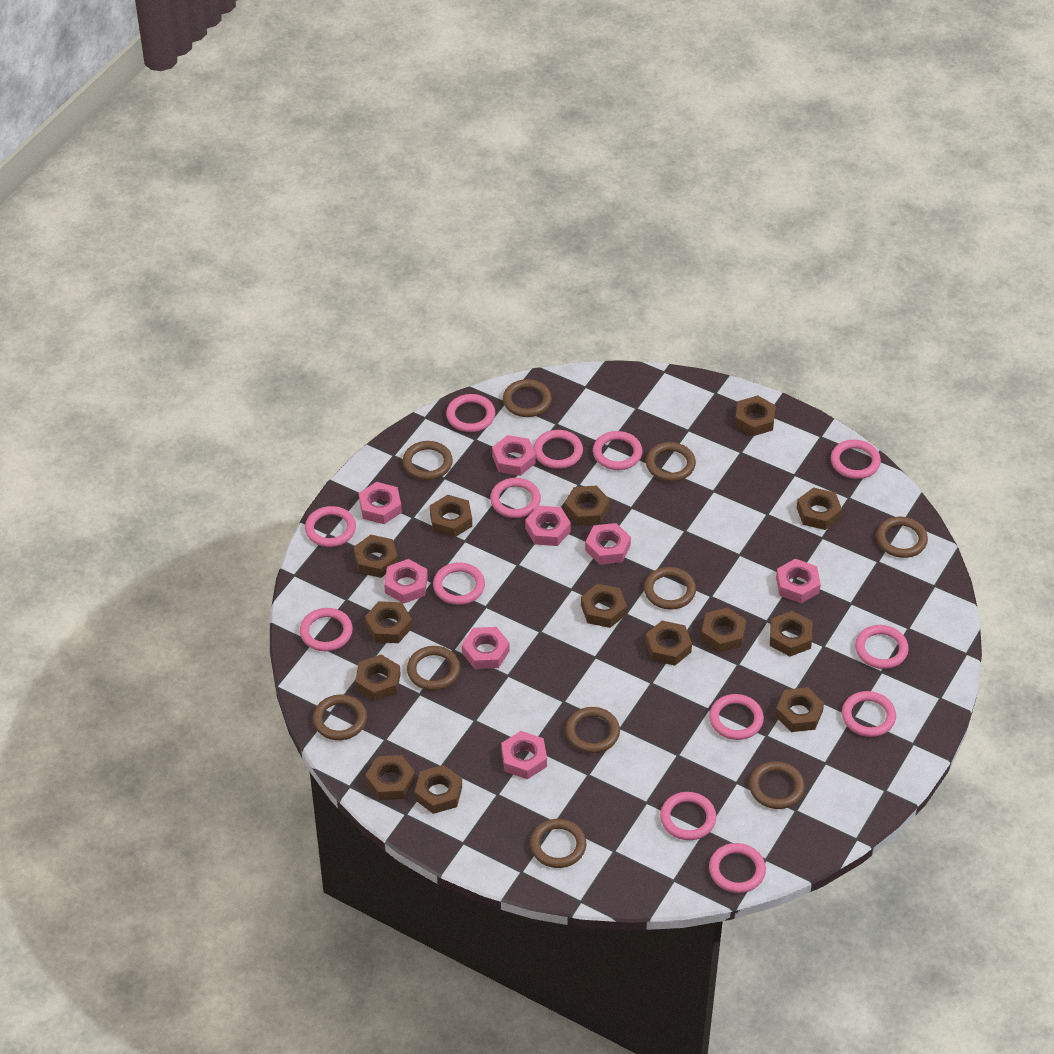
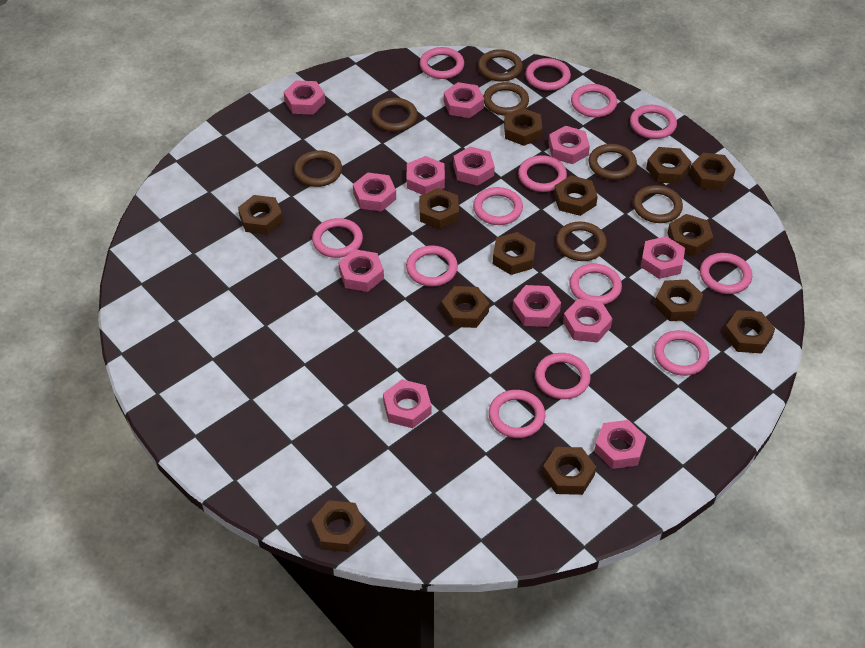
brown nut: 14 -> 13
brown ring: 10 -> 7
pink nut: 8 -> 12

